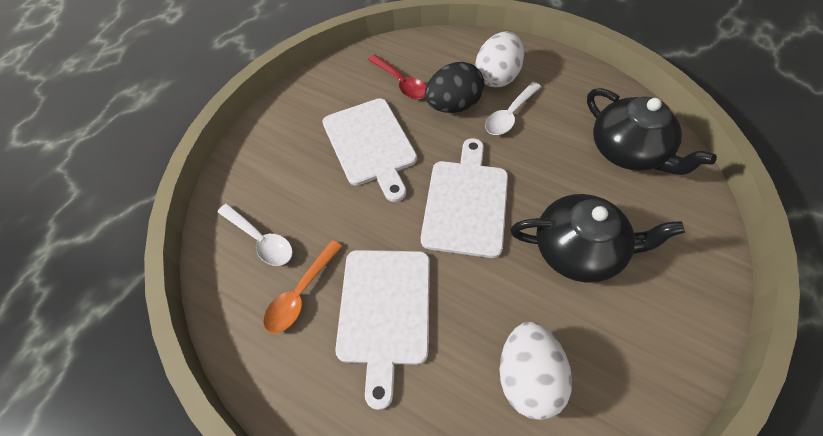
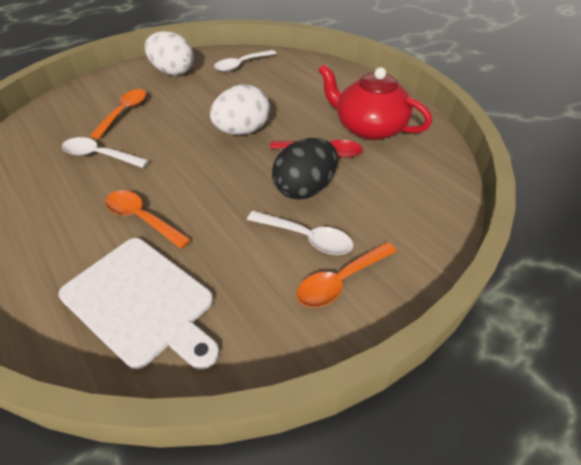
black teapot: 2 -> 0
orange spoon: 1 -> 3
red teapot: 0 -> 1
white cutting board: 3 -> 1
white spoon: 2 -> 3

